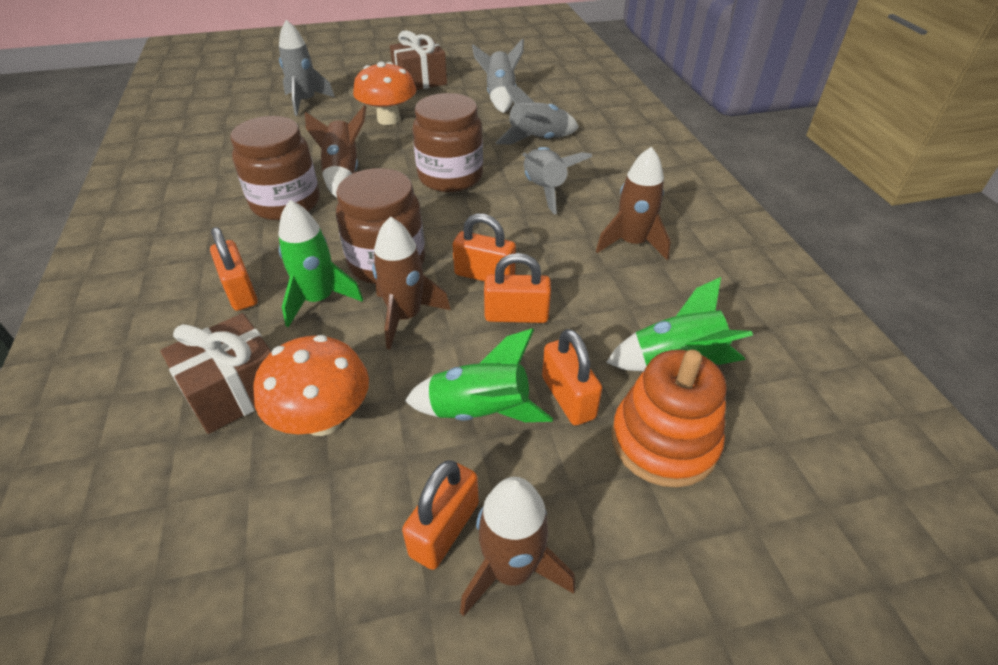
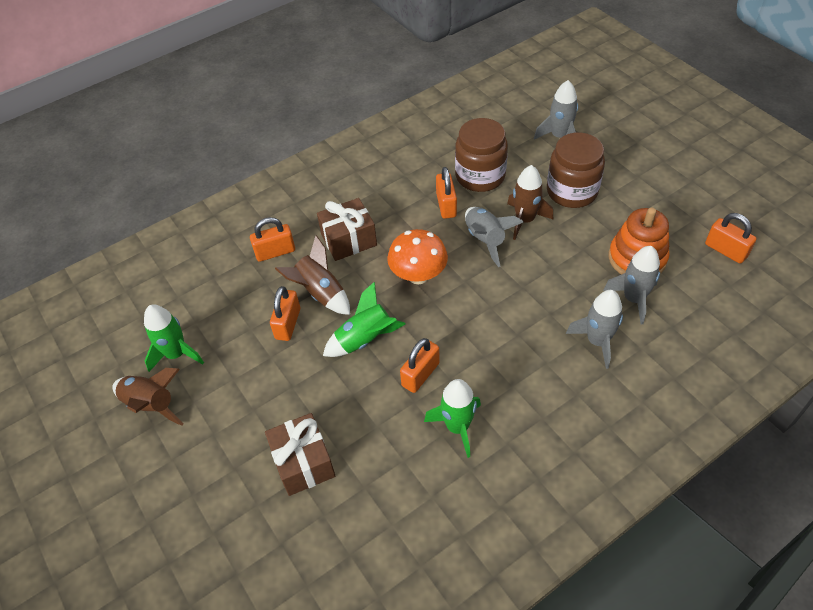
brown jar: 3 -> 2
brown rocket: 4 -> 3
orange mushroom: 2 -> 1

